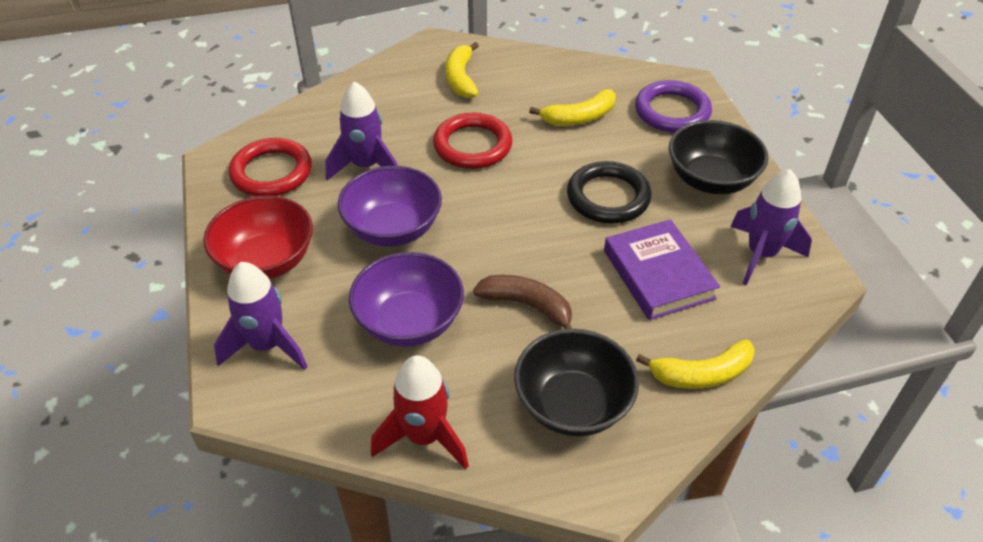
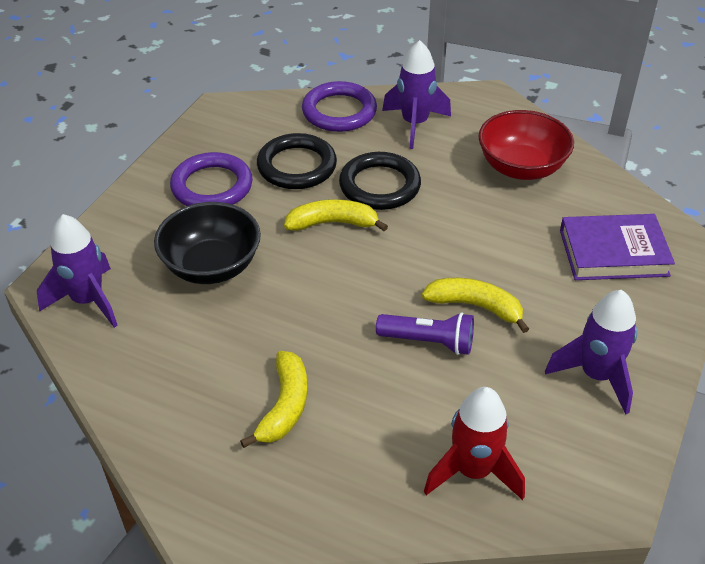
black bowl: 2 -> 1
black ring: 1 -> 2
brown banana: 1 -> 0
purple bowl: 2 -> 0
purple flashlight: 0 -> 1
purple ring: 1 -> 2
red ring: 2 -> 0

